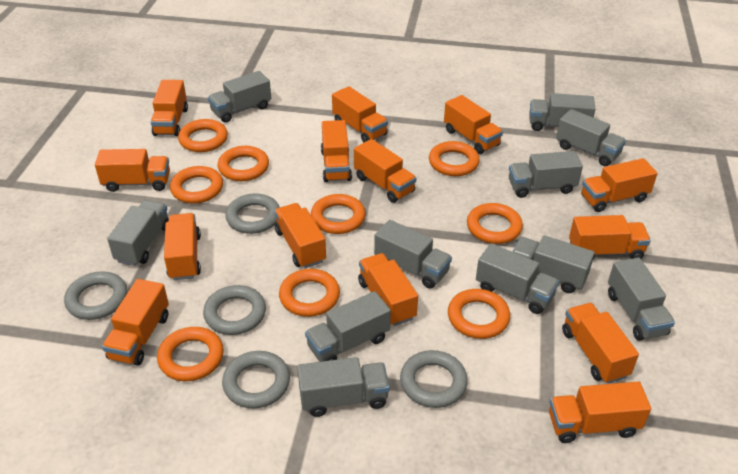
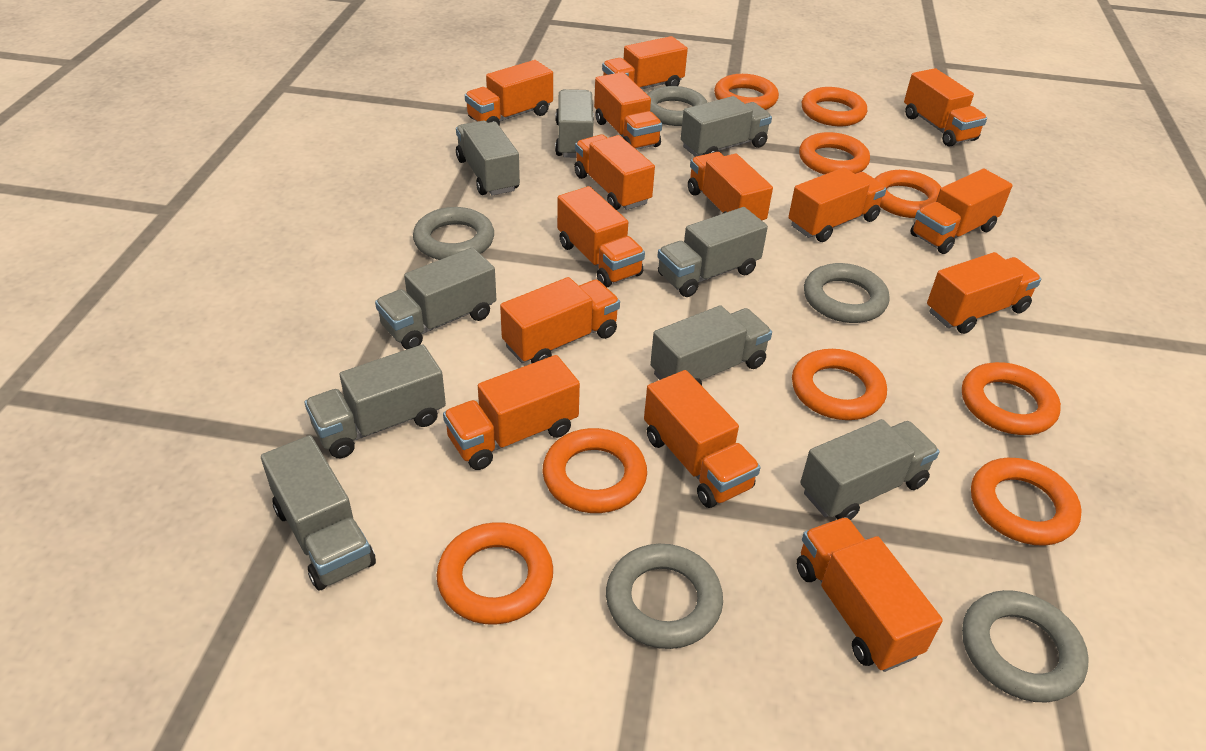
grey truck: 11 -> 9

